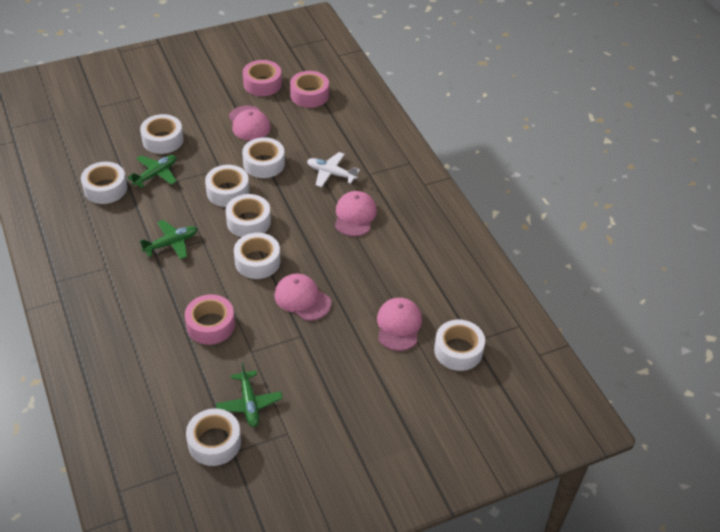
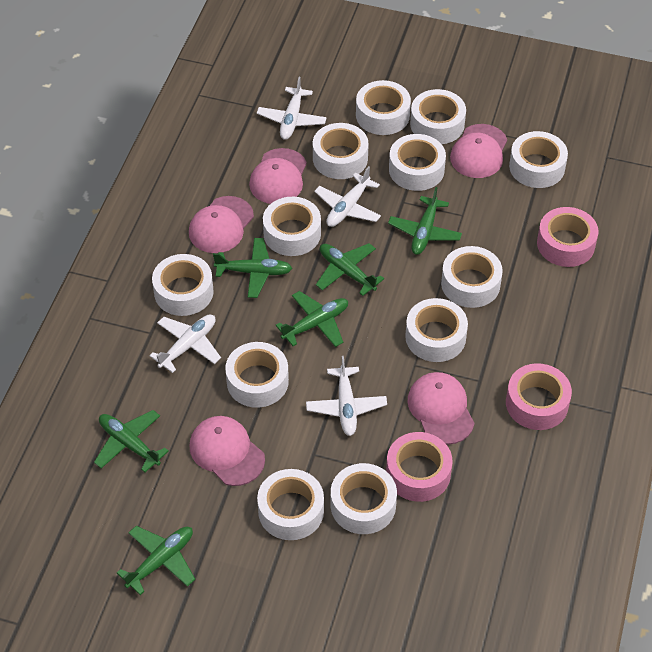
green plane: 3 -> 6
pink cap: 4 -> 5
white plane: 1 -> 4
white tape: 8 -> 12

